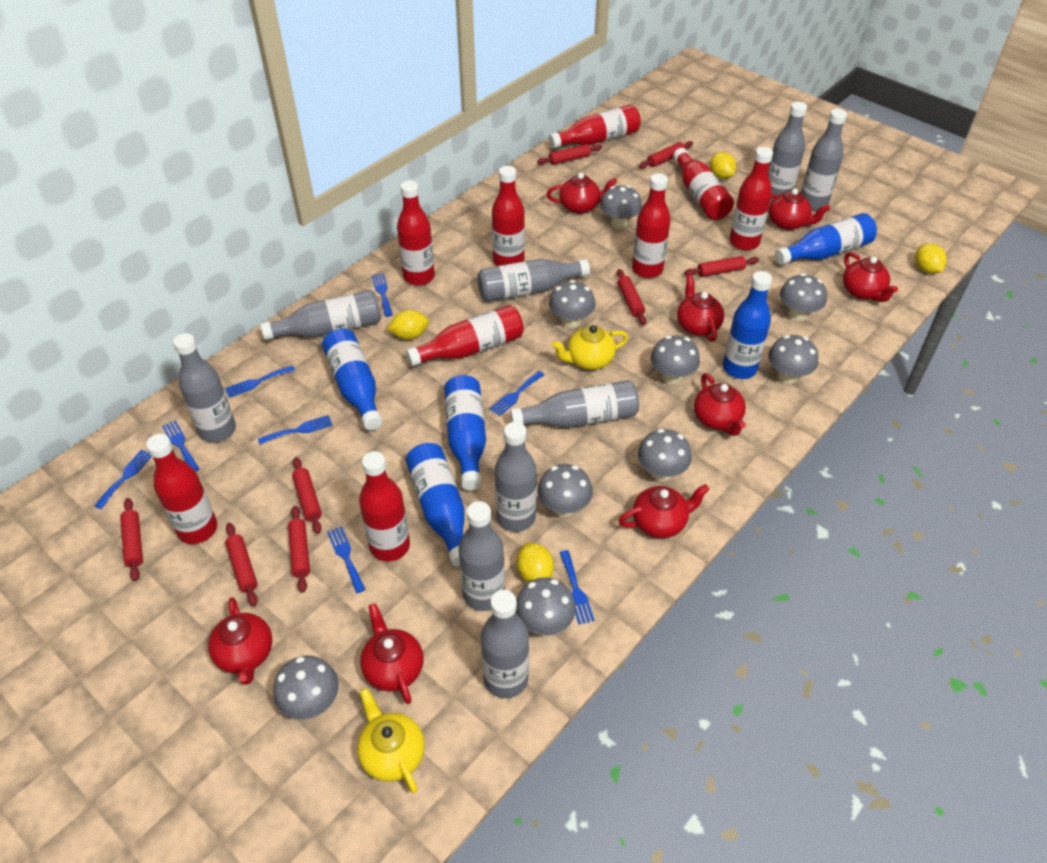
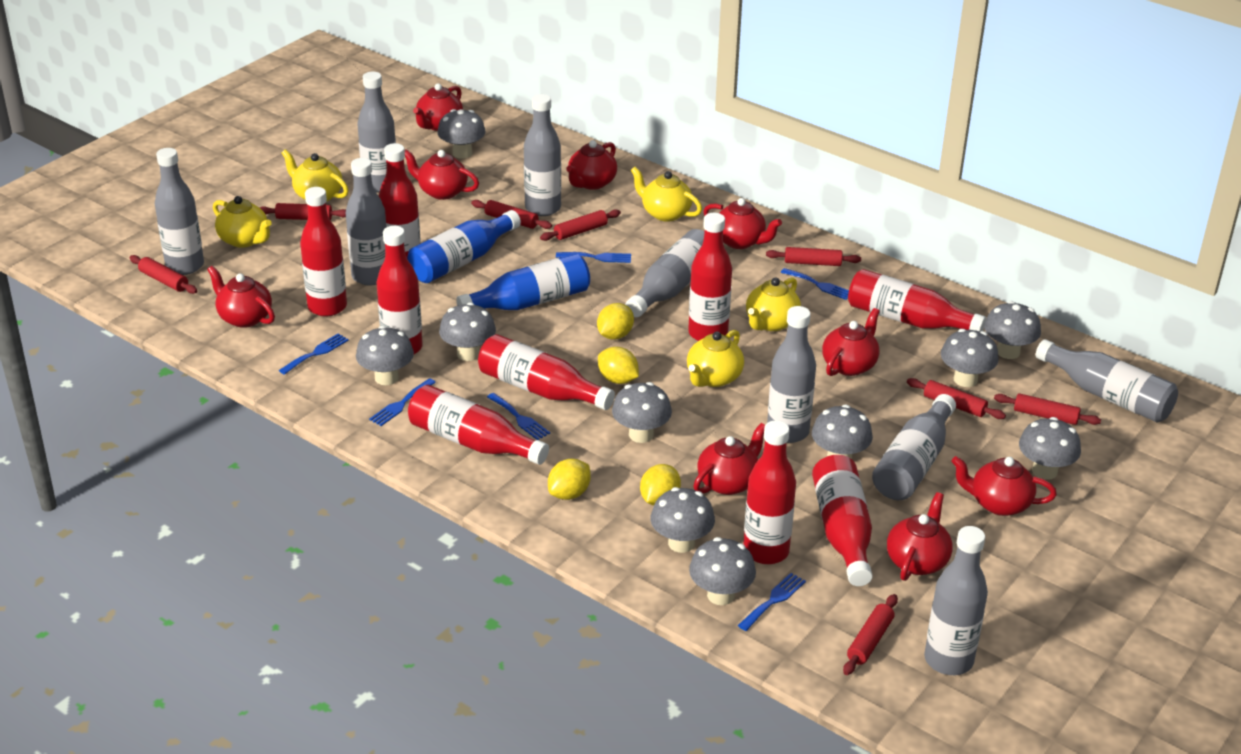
blue bottle: 5 -> 2
blue fork: 8 -> 6
grey mushroom: 9 -> 10
red teapot: 8 -> 9
yellow teapot: 2 -> 5

